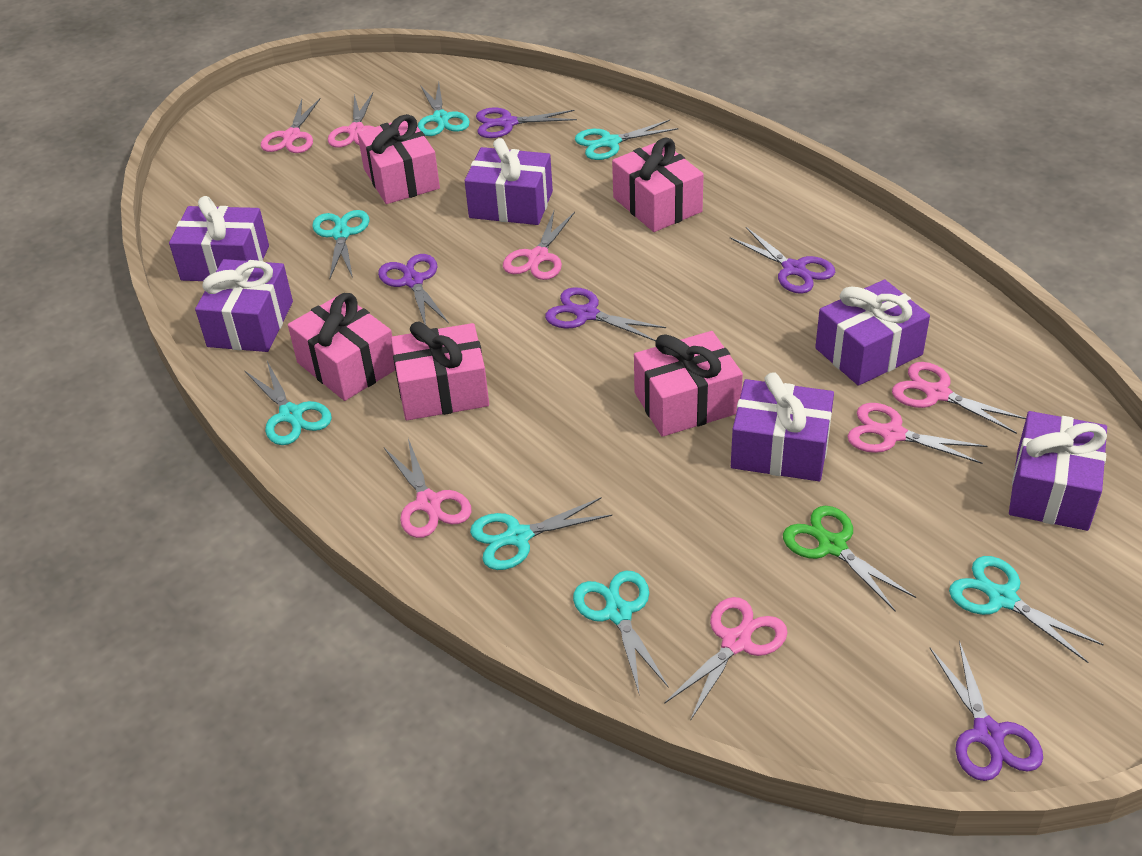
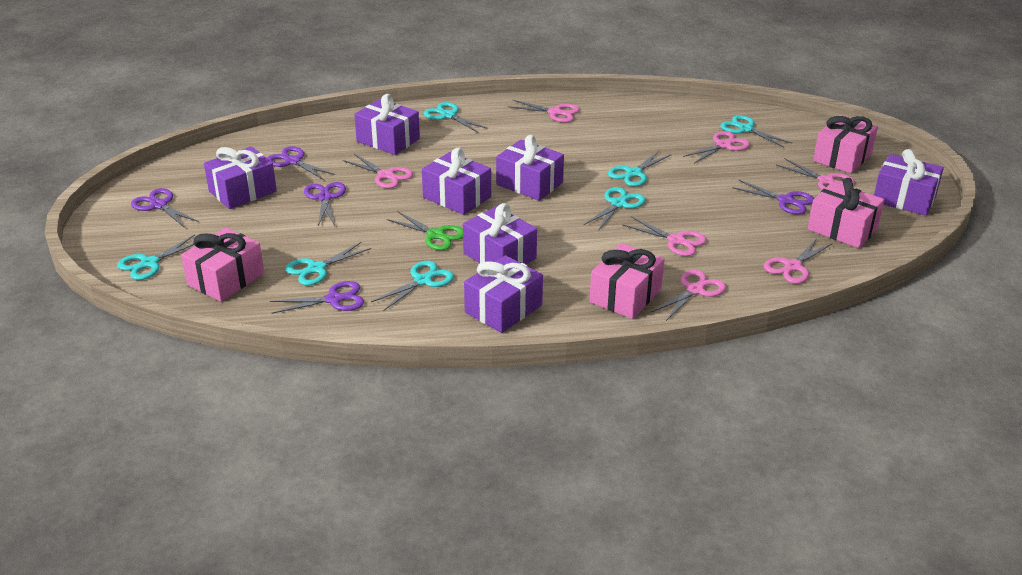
pink gift: 5 -> 4
purple gift: 6 -> 7

